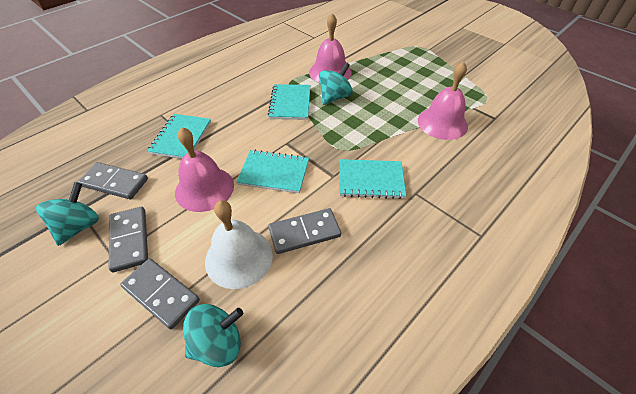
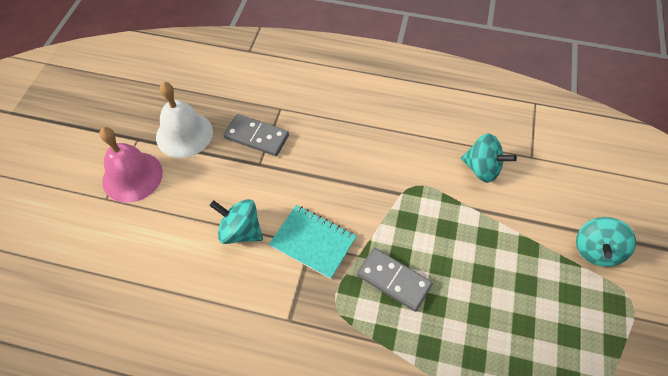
grey domino: 4 -> 2
pink bell: 3 -> 1
turquoise notebook: 4 -> 1

